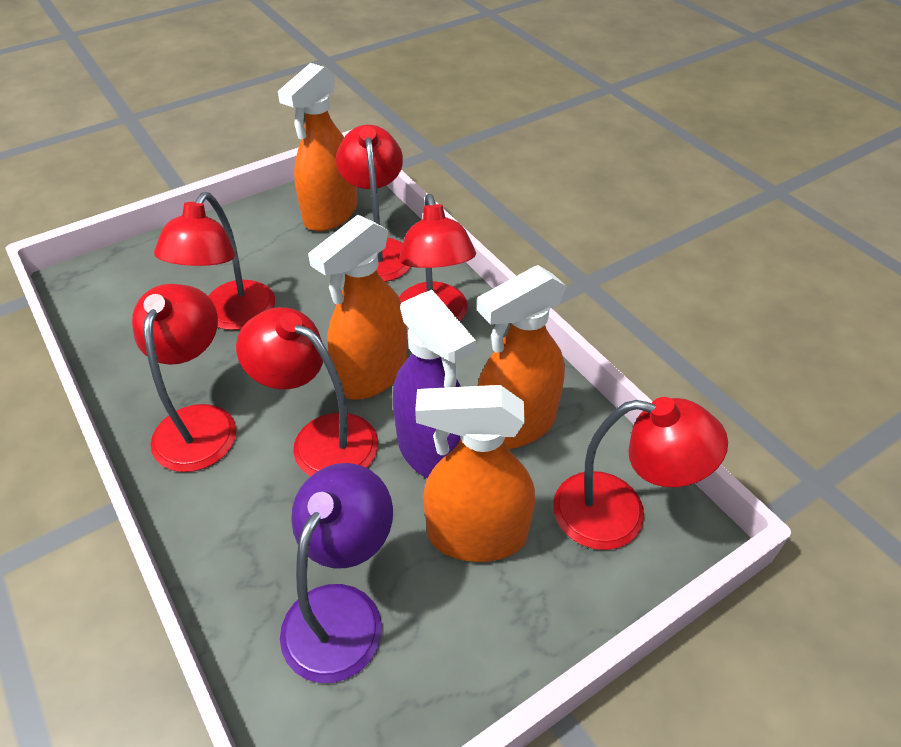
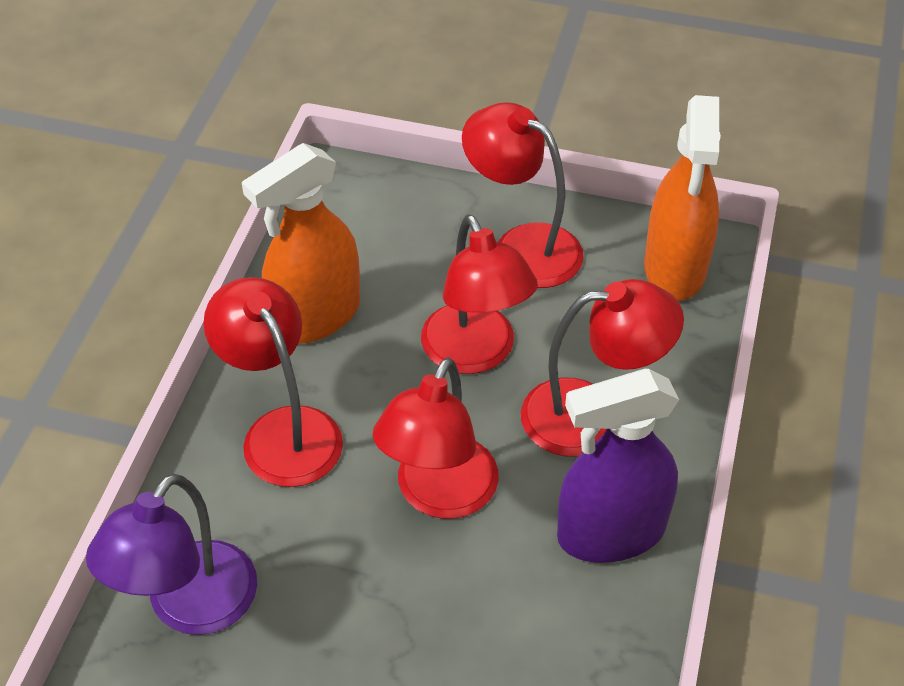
orange spray bottle: 4 -> 2
red lamp: 6 -> 5

